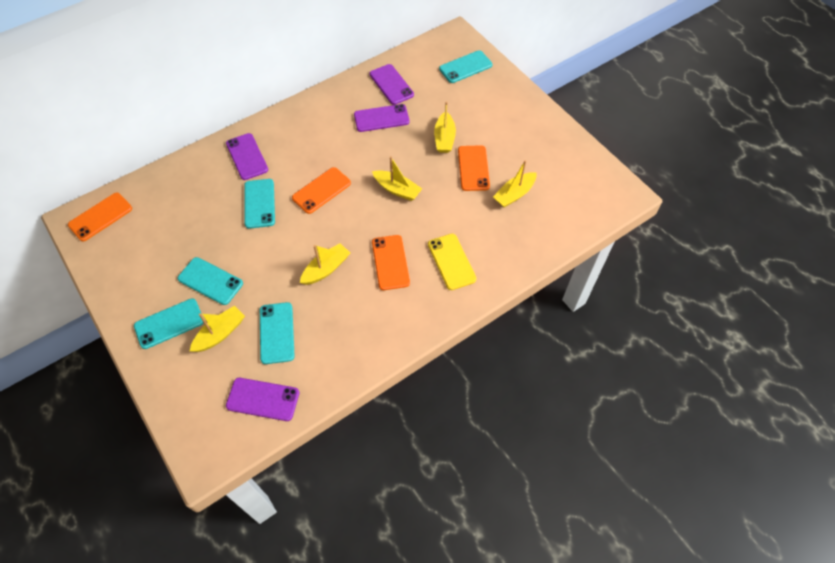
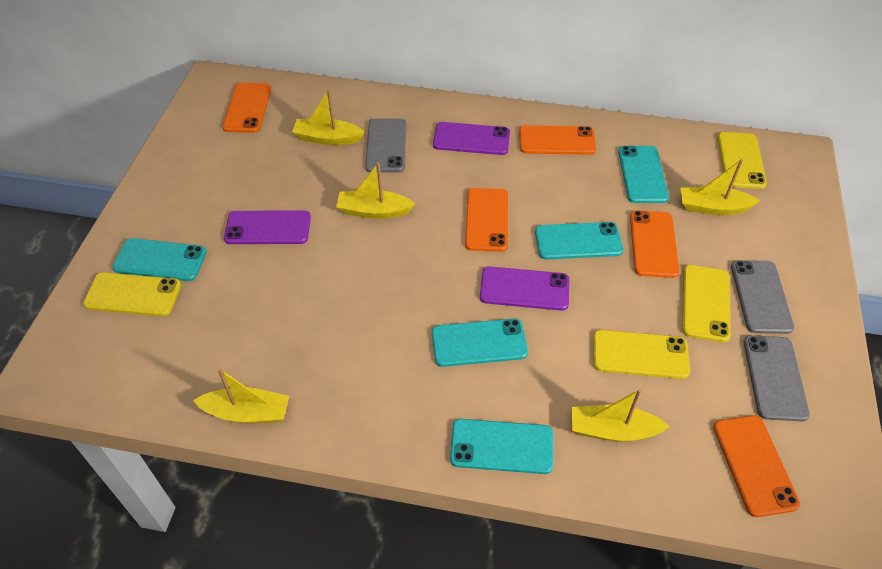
grey phone: 0 -> 3
orange phone: 4 -> 5
purple phone: 4 -> 3
yellow phone: 1 -> 4

